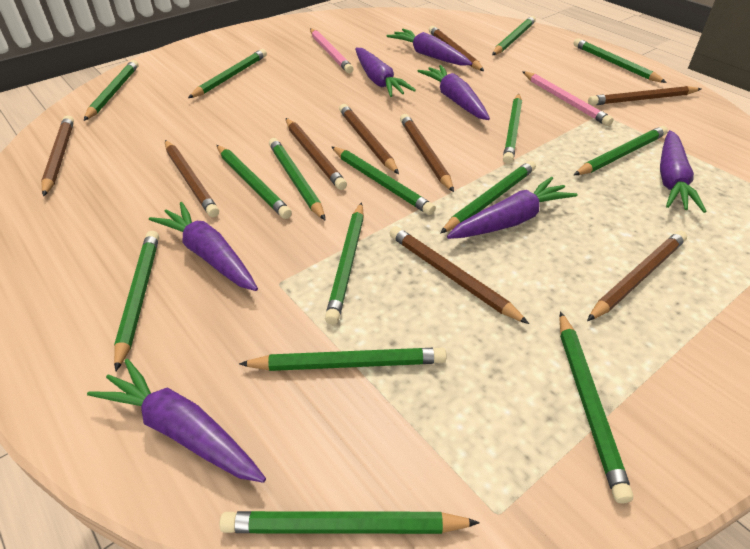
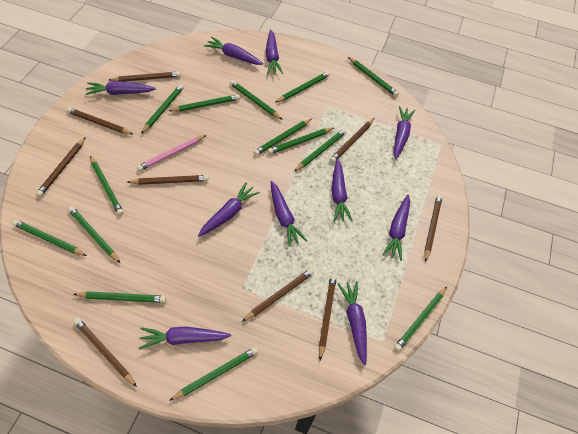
green pencil: 15 -> 14
pink pencil: 2 -> 1
purple carrot: 7 -> 10

